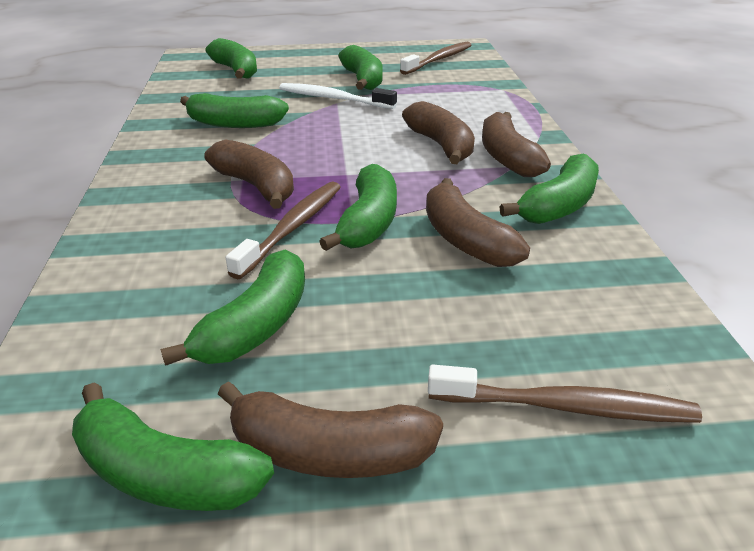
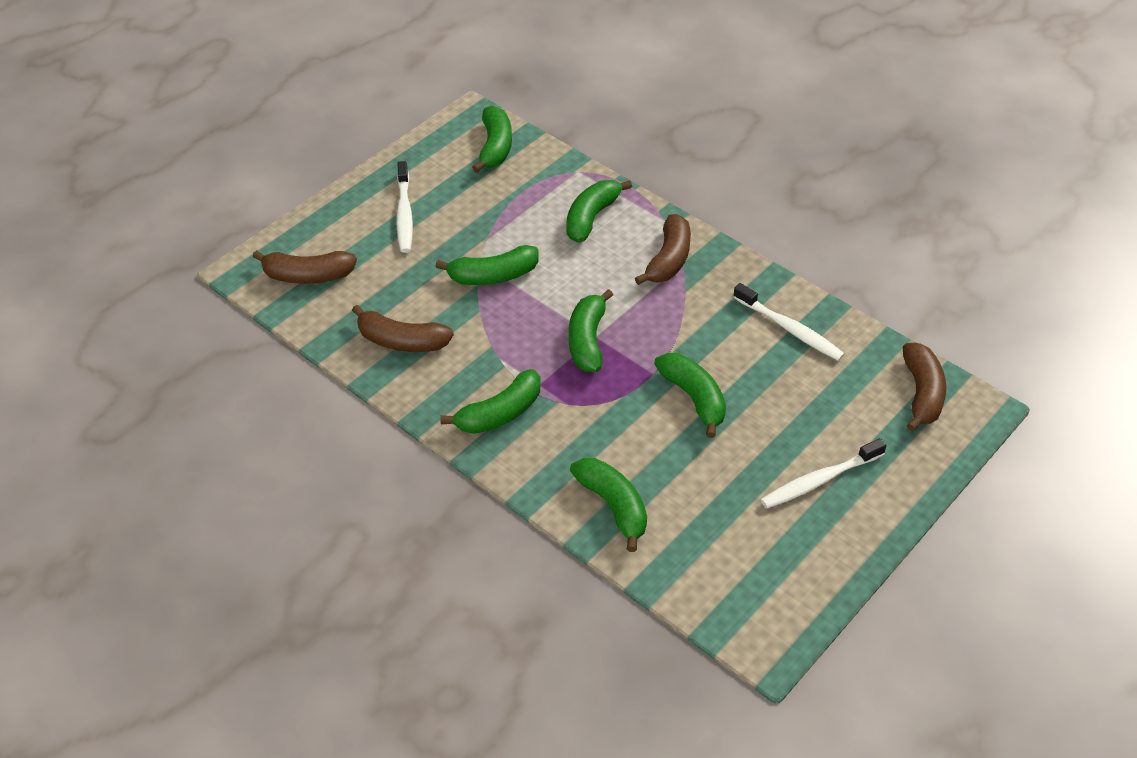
brown banana: 5 -> 4
brown toothbrush: 3 -> 0
white toothbrush: 1 -> 3

